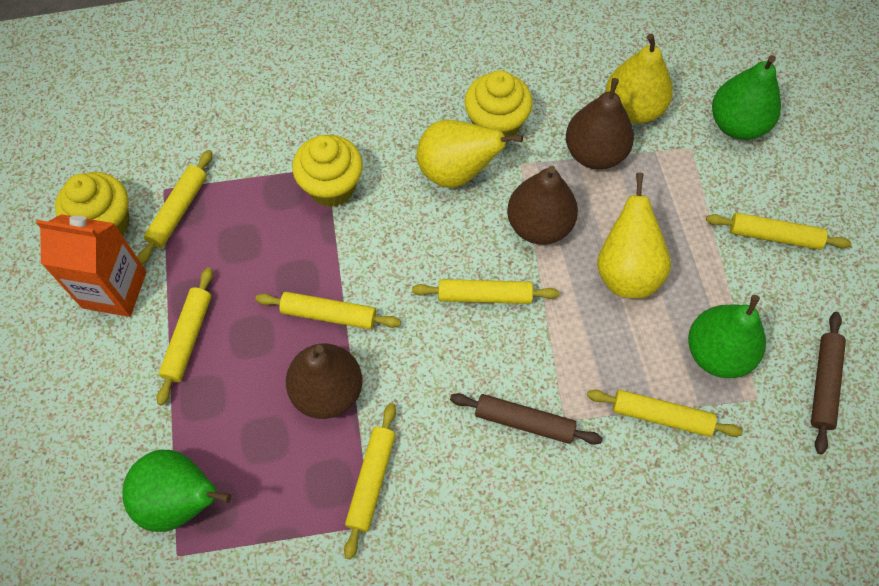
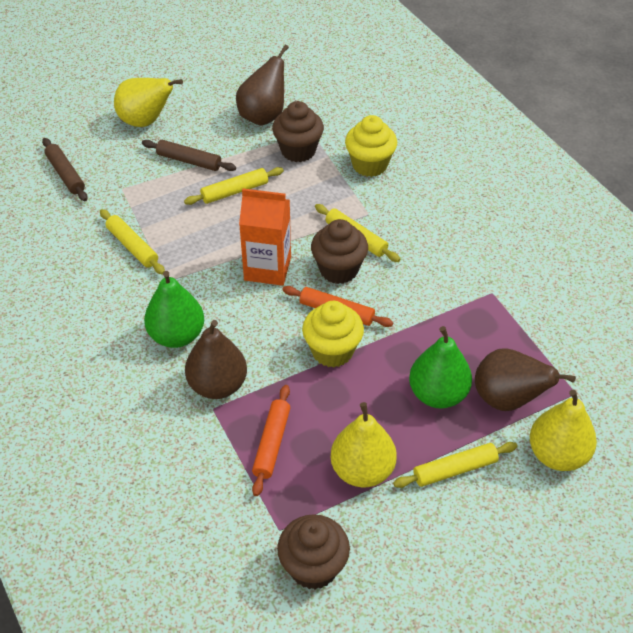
brown cupcake: 0 -> 3
green pear: 3 -> 2
orange rolling pin: 0 -> 2
yellow cupcake: 3 -> 2
yellow rolling pin: 7 -> 4

